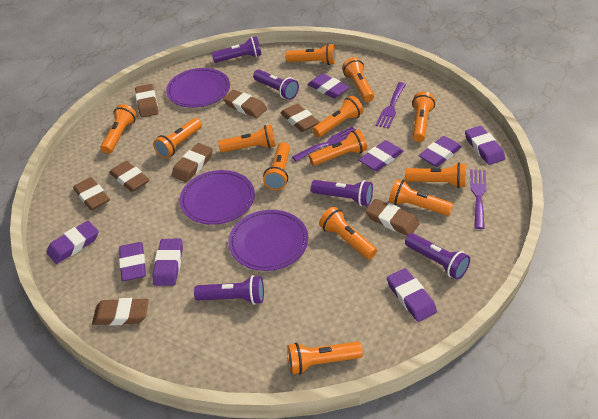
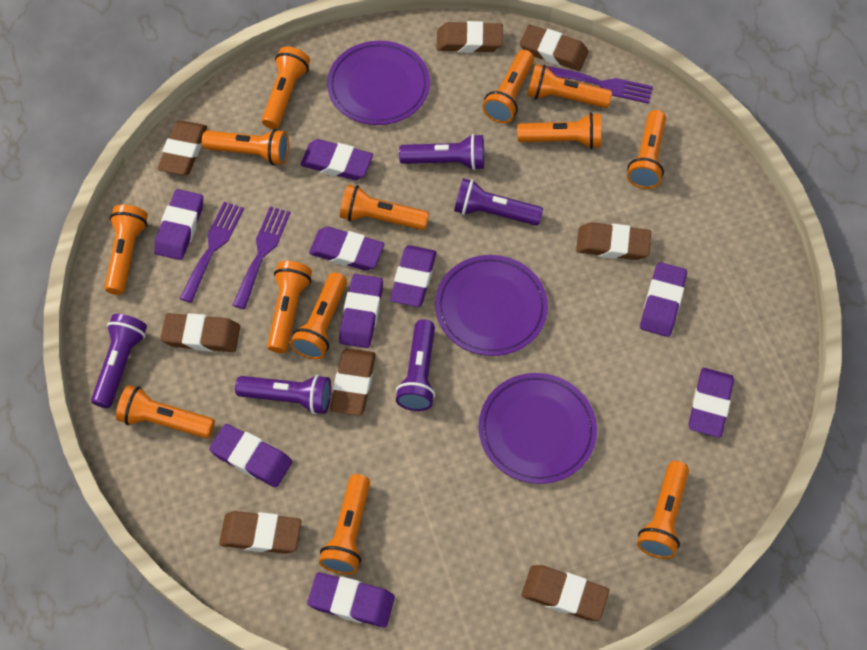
purple eraser: 8 -> 9

